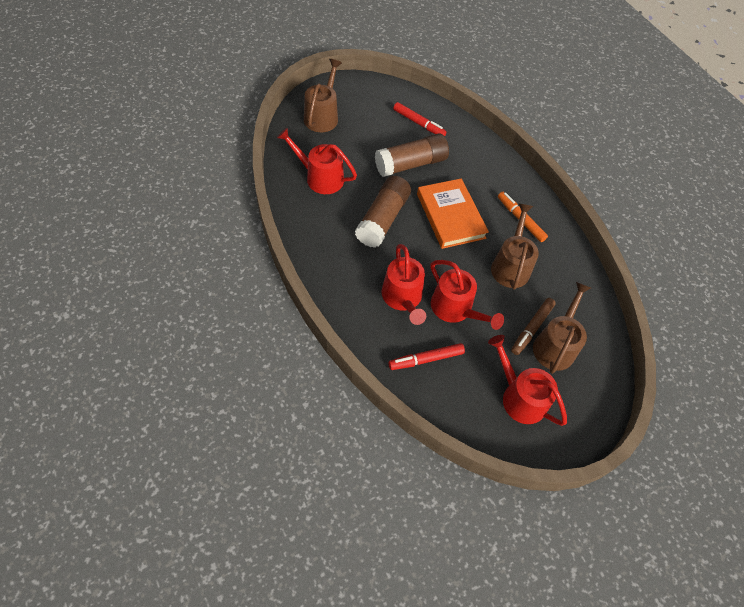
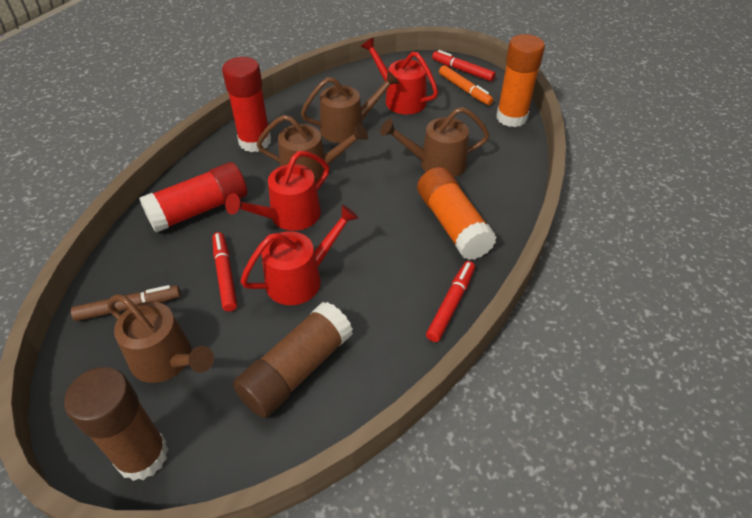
brown watering can: 3 -> 4
orange book: 1 -> 0
orange glue stick: 0 -> 2
red glue stick: 0 -> 2
red marker: 2 -> 3
red watering can: 4 -> 3

